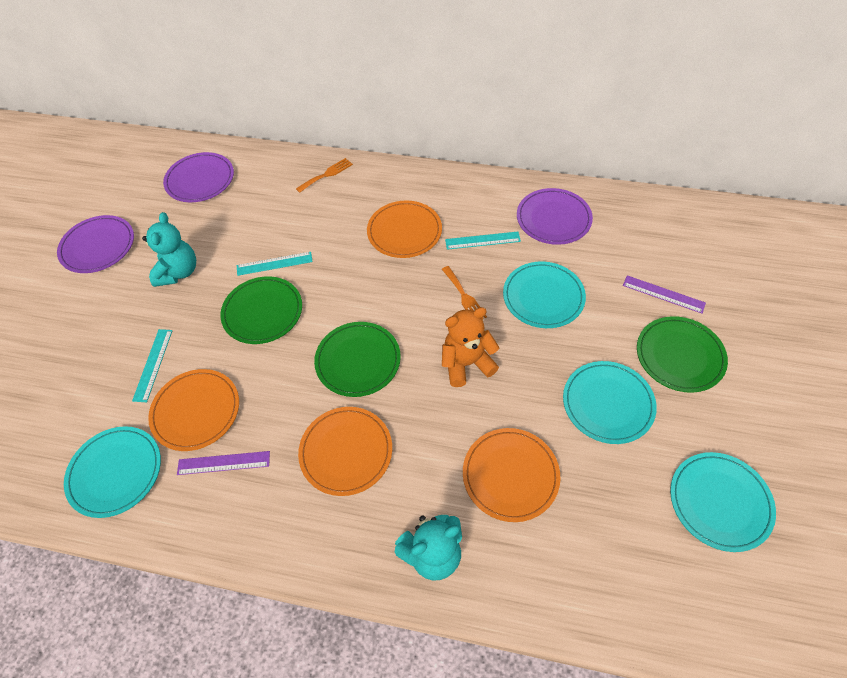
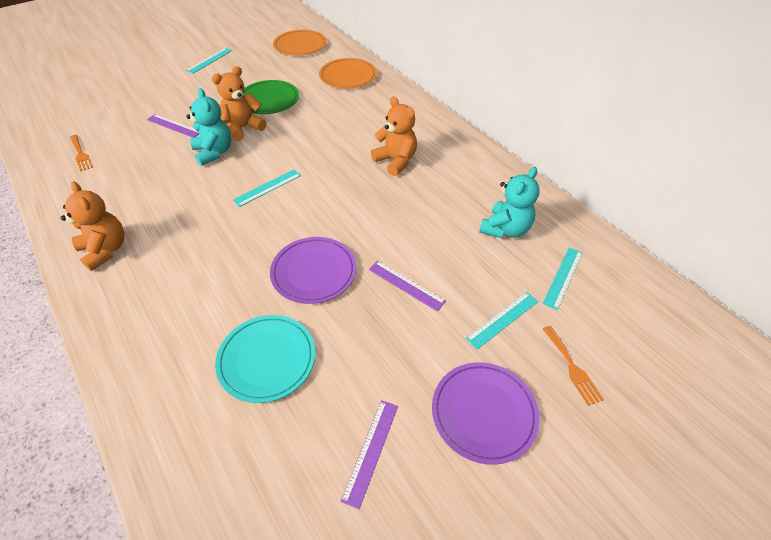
green plate: 3 -> 1
orange plate: 4 -> 2
orange teddy bear: 1 -> 3
purple plate: 3 -> 2
purple ruler: 2 -> 3
turquoise plate: 4 -> 1
turquoise ruler: 3 -> 4

